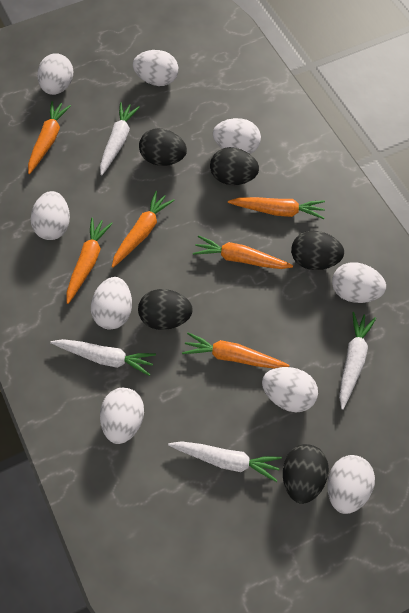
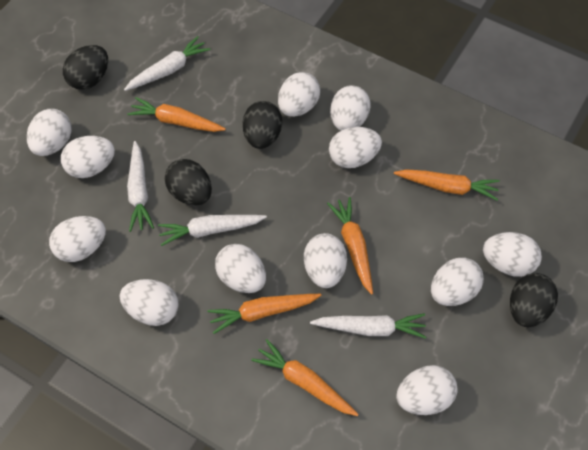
black egg: 5 -> 4
orange carrot: 6 -> 5
white egg: 9 -> 12

